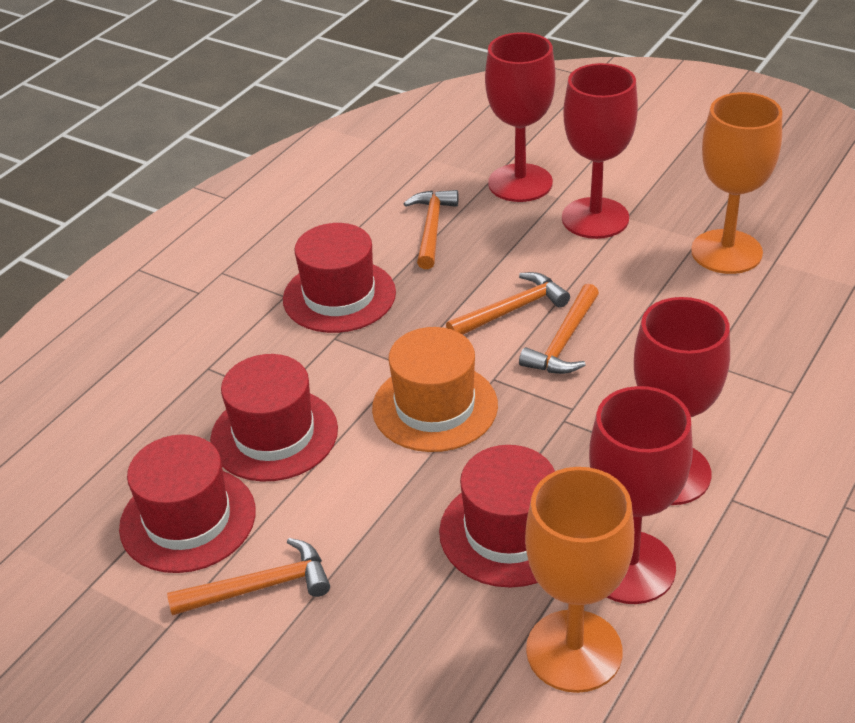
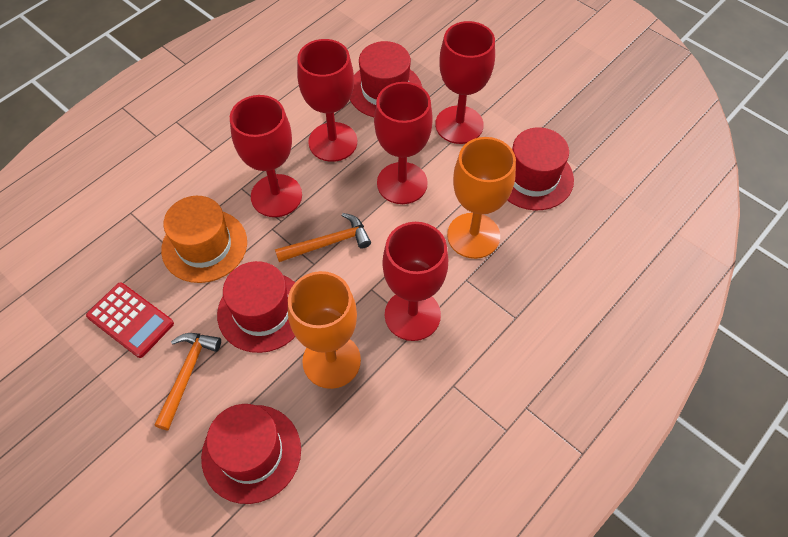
orange hammer: 4 -> 2
red calculator: 0 -> 1
red goblet: 4 -> 5

